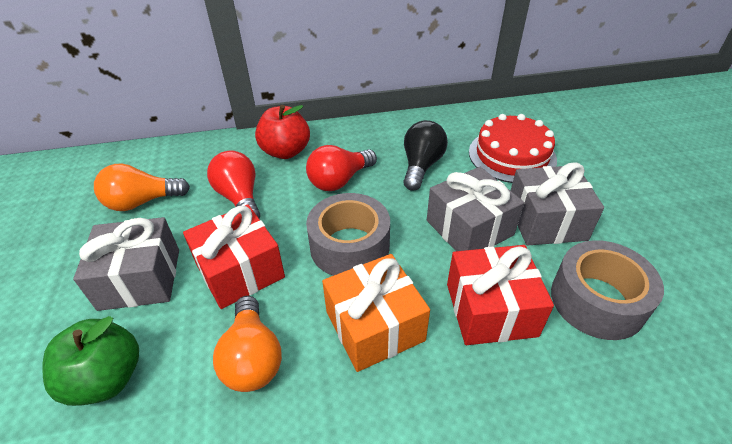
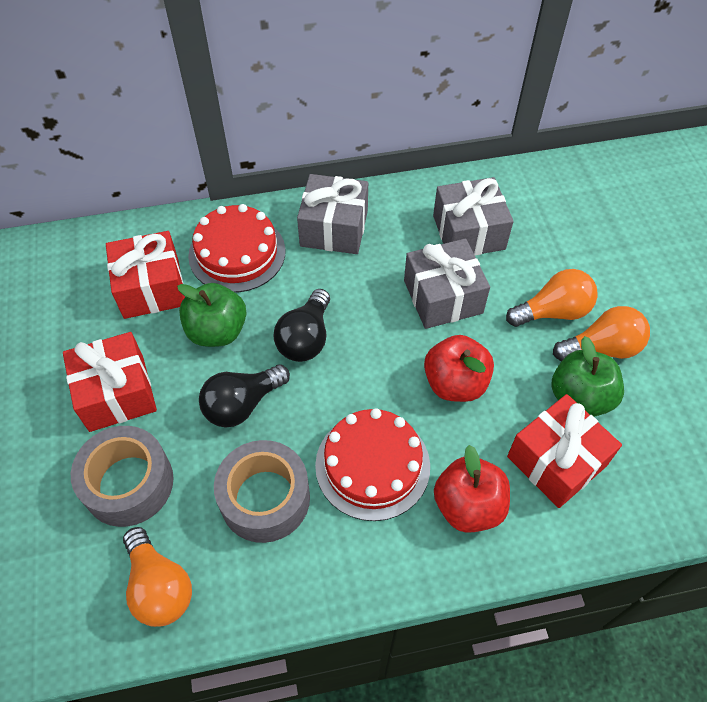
black light bulb: 1 -> 2
green apple: 1 -> 2
orange gift: 1 -> 0
orange light bulb: 2 -> 3
red apple: 1 -> 2
red cake: 1 -> 2
red gift: 2 -> 3
red light bulb: 2 -> 0

